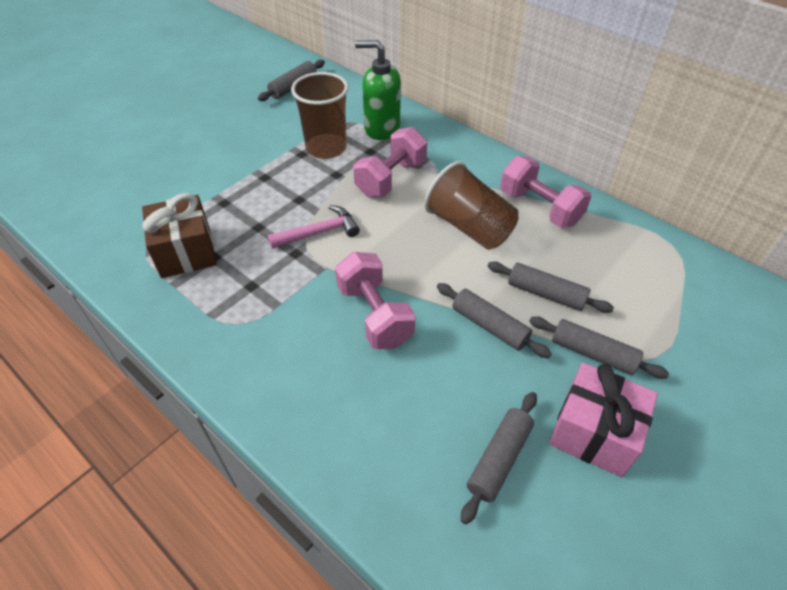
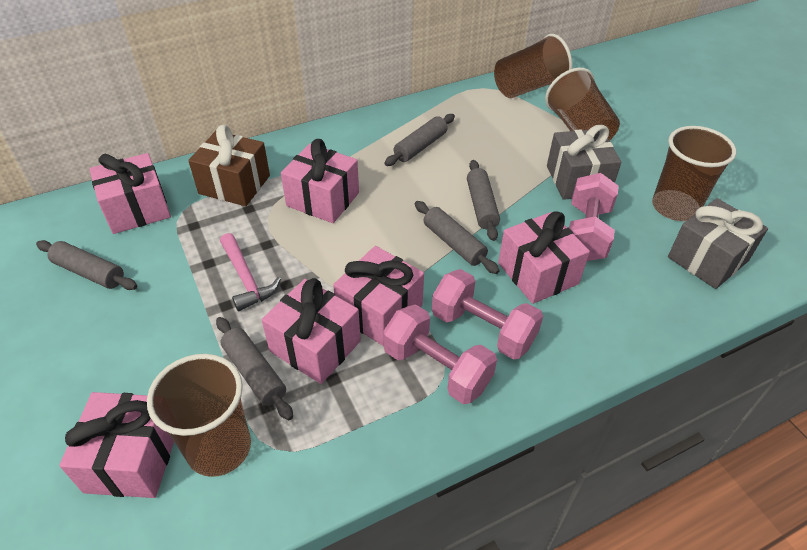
brown cup: 2 -> 4
green soap dispenser: 1 -> 0
grey gift: 0 -> 2
pink gift: 1 -> 6

